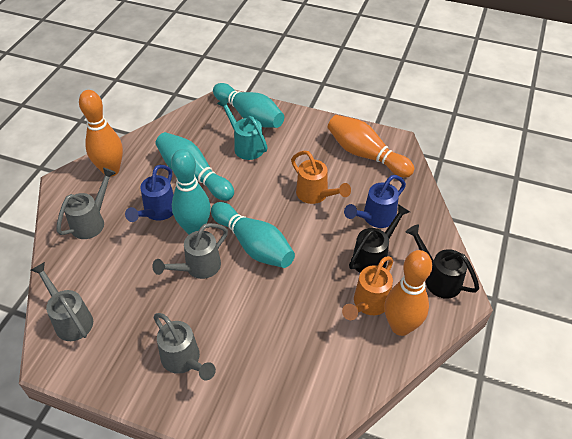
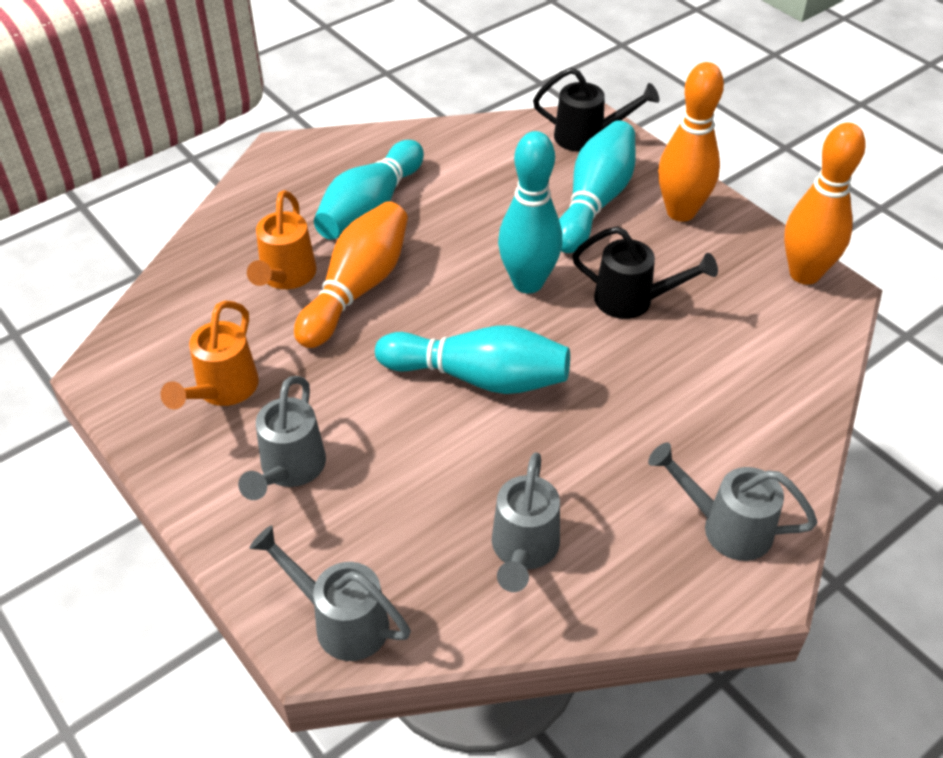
blue watering can: 2 -> 0
turquoise watering can: 1 -> 0

